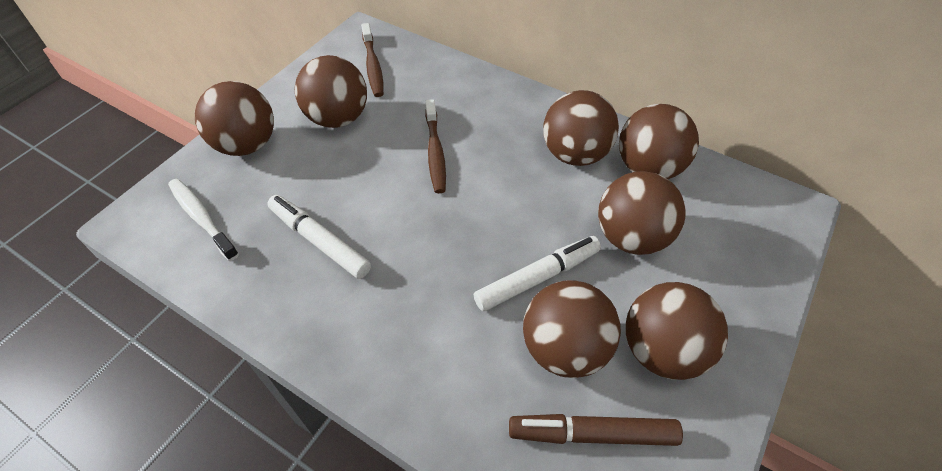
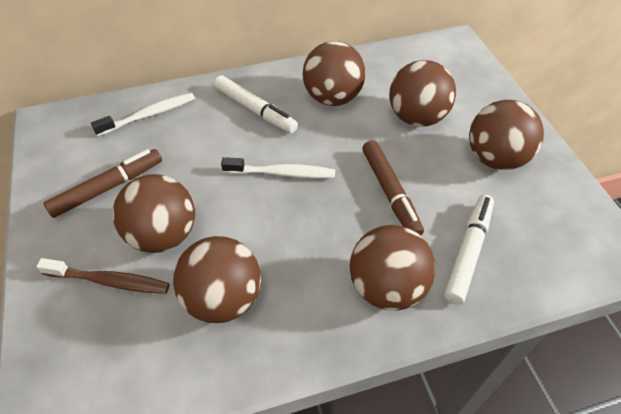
brown ball: 7 -> 6
brown marker: 1 -> 2
brown toothbrush: 2 -> 1
white toothbrush: 1 -> 2

